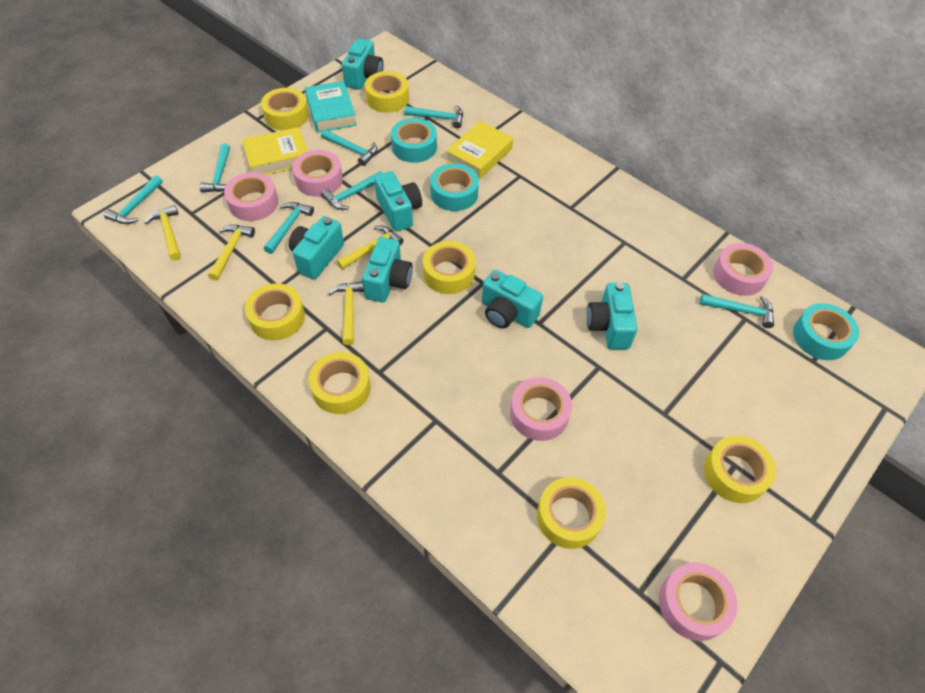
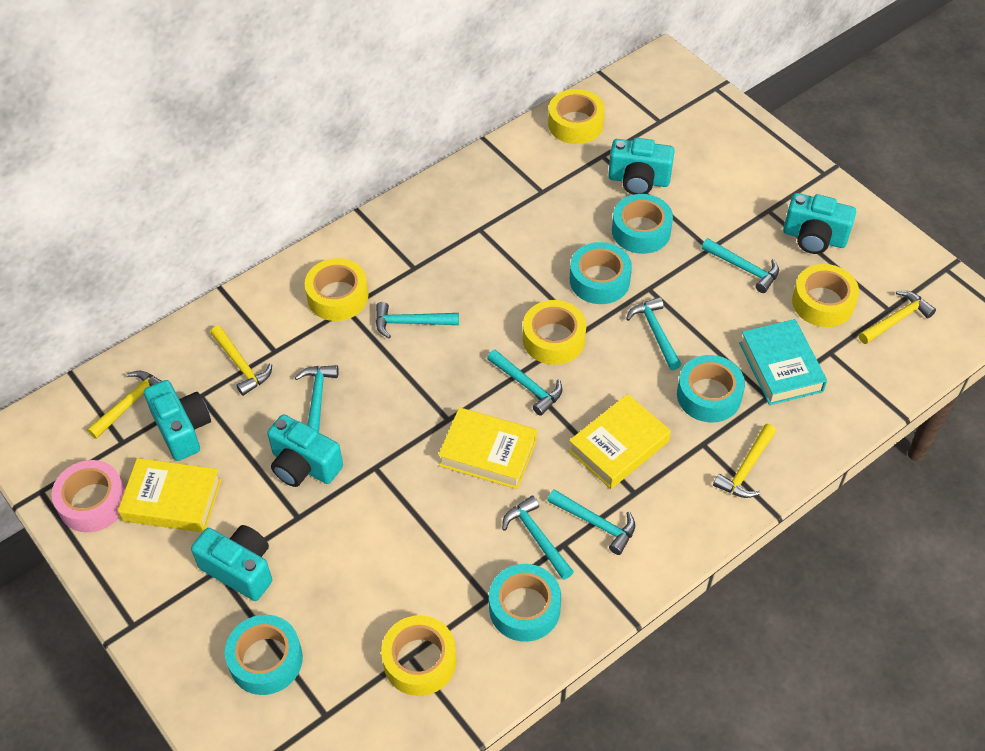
pink tape: 5 -> 1
turquoise camera: 6 -> 5
turquoise tape: 3 -> 5
yellow book: 2 -> 3
yellow tape: 7 -> 5

